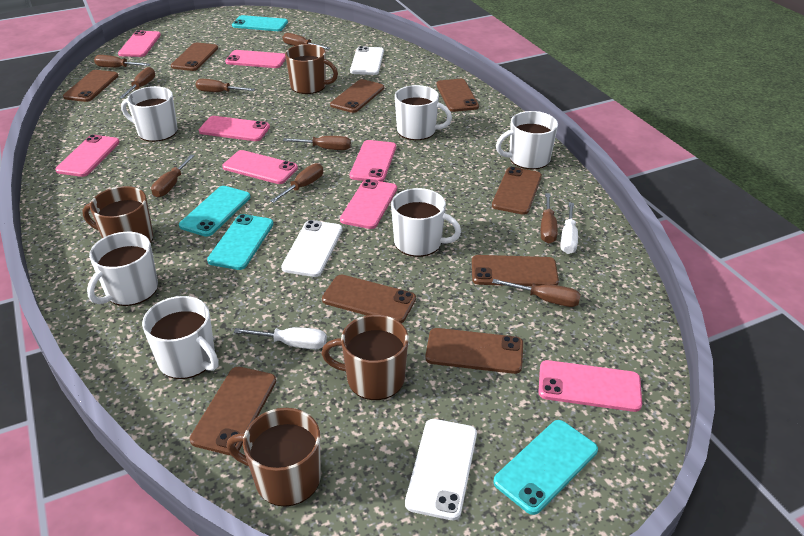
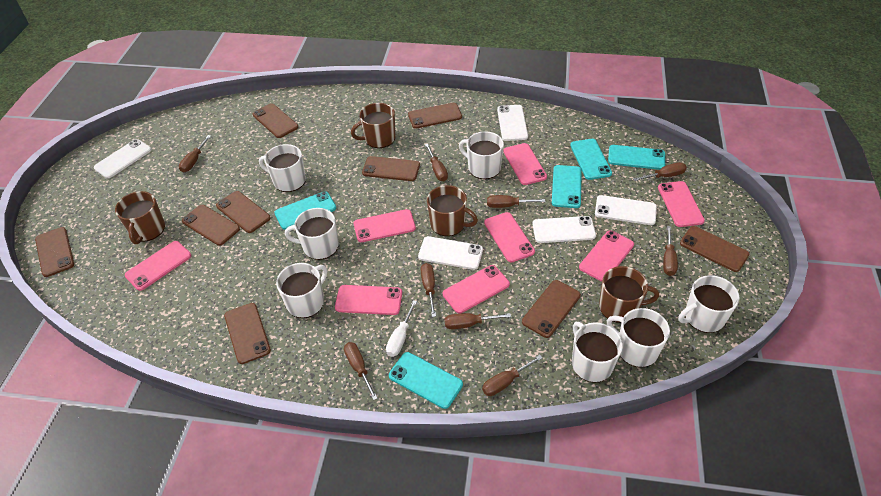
turquoise phone: 4 -> 5
white mug: 6 -> 7
white phone: 3 -> 5
white screwdriver: 2 -> 1

